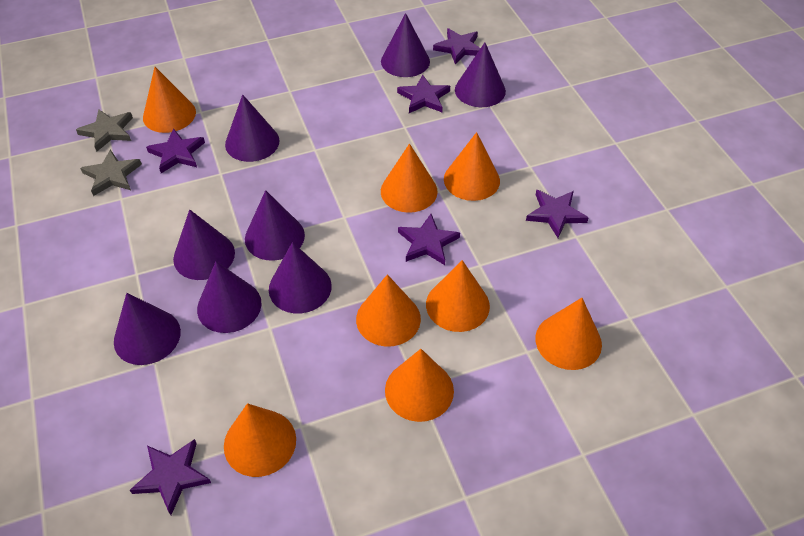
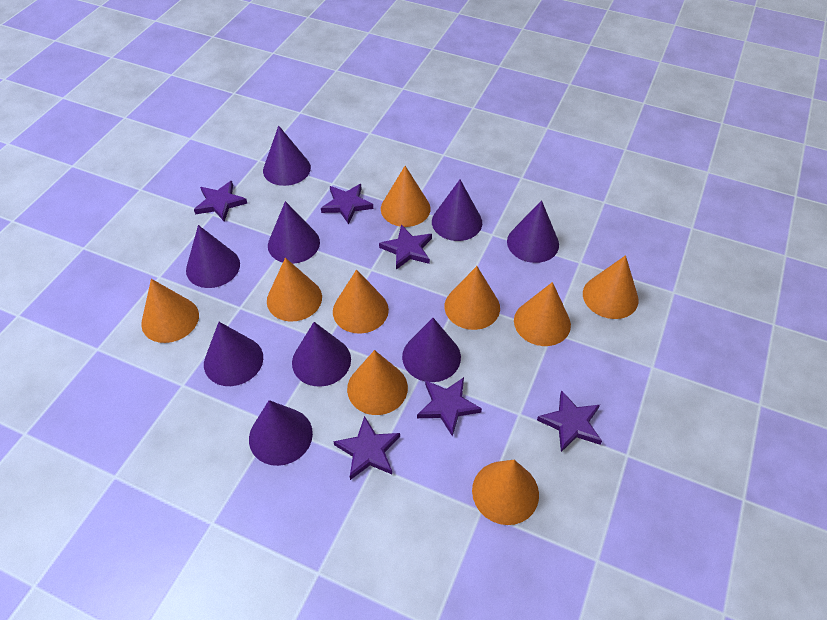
grey star: 2 -> 0
orange cone: 8 -> 9
purple cone: 8 -> 9

